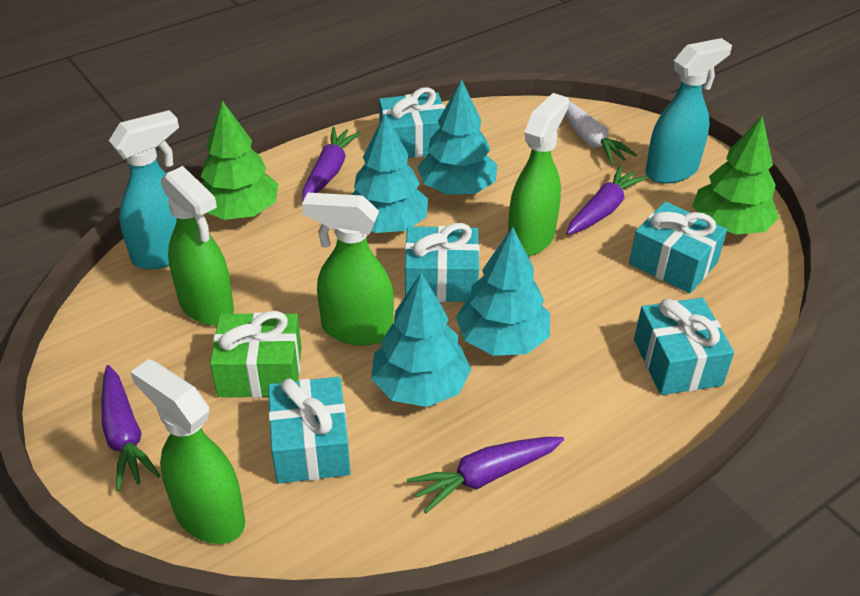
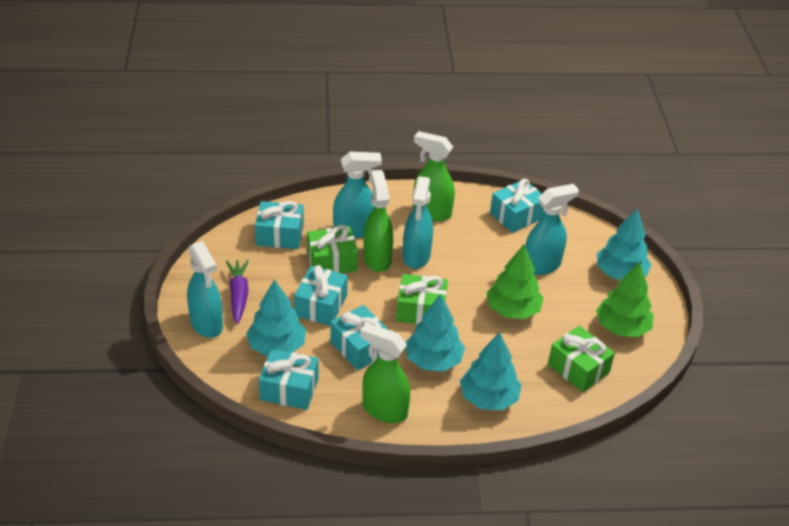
green gift: 1 -> 3
green spray bottle: 4 -> 3
purple carrot: 4 -> 1
turquoise spray bottle: 2 -> 4
white carrot: 1 -> 0

